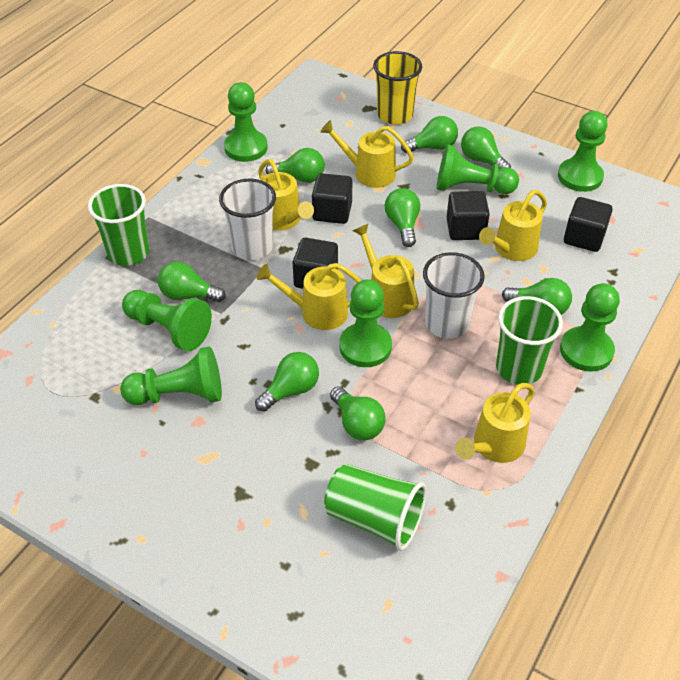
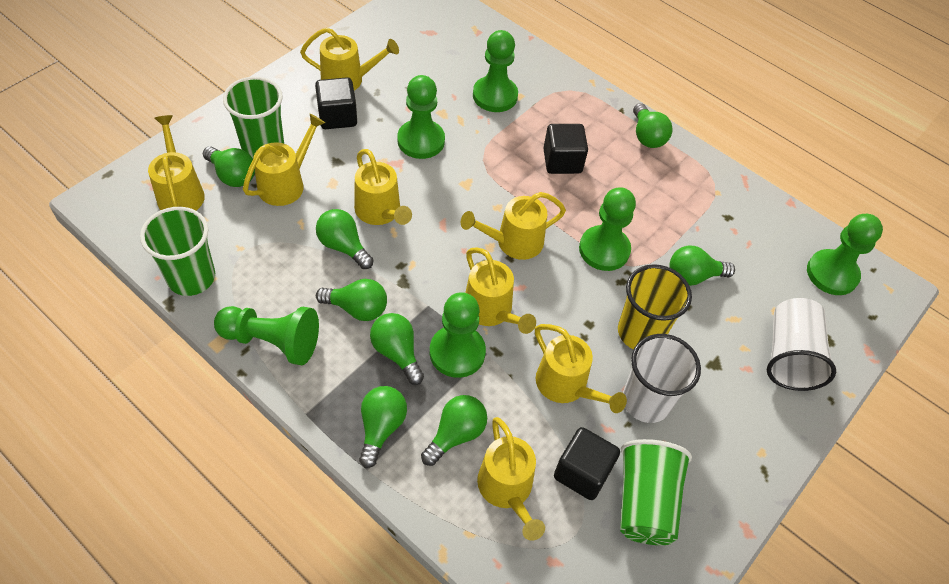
black cube: 4 -> 3
green pawn: 7 -> 6
yellow watering can: 6 -> 8

